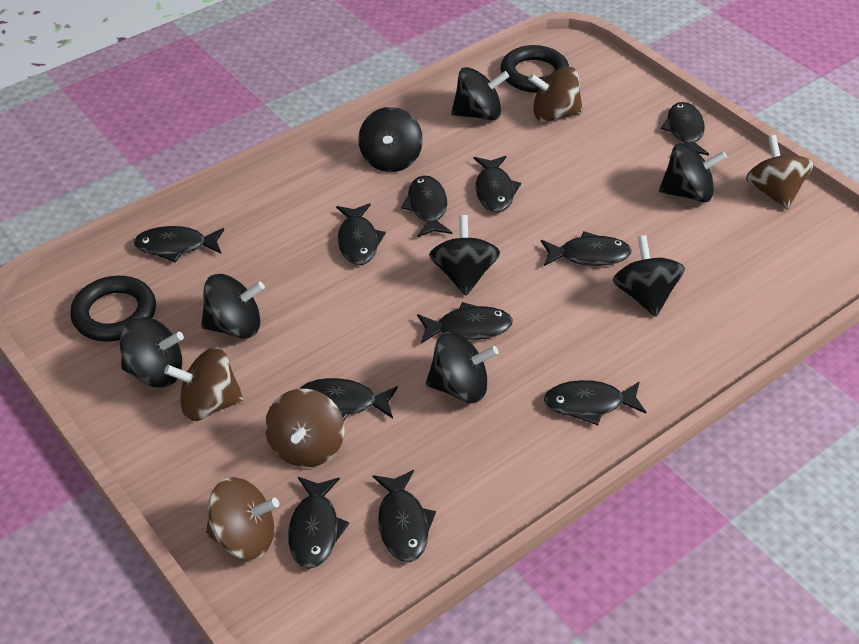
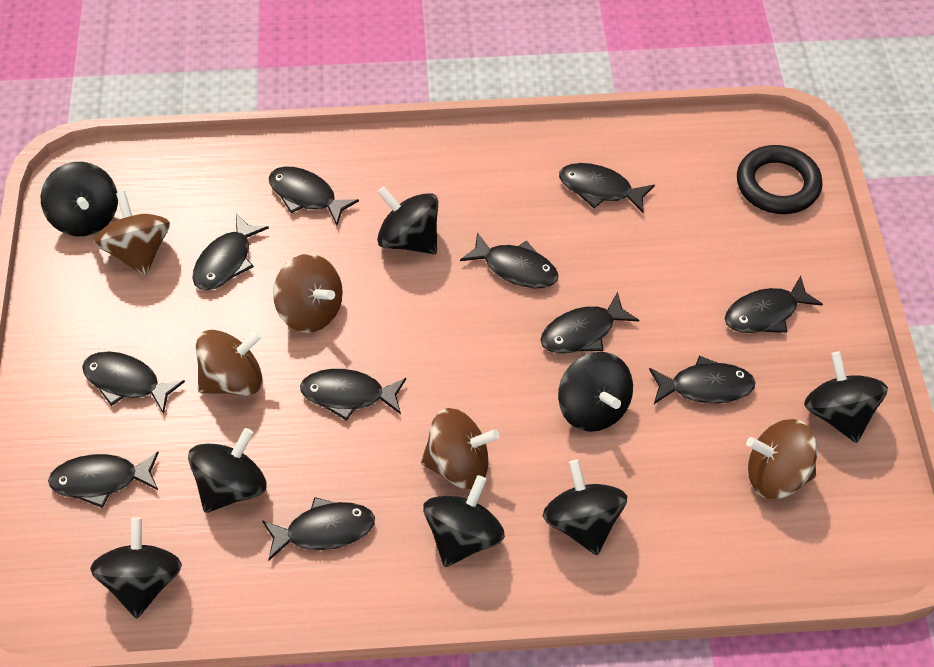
black ring: 2 -> 1

